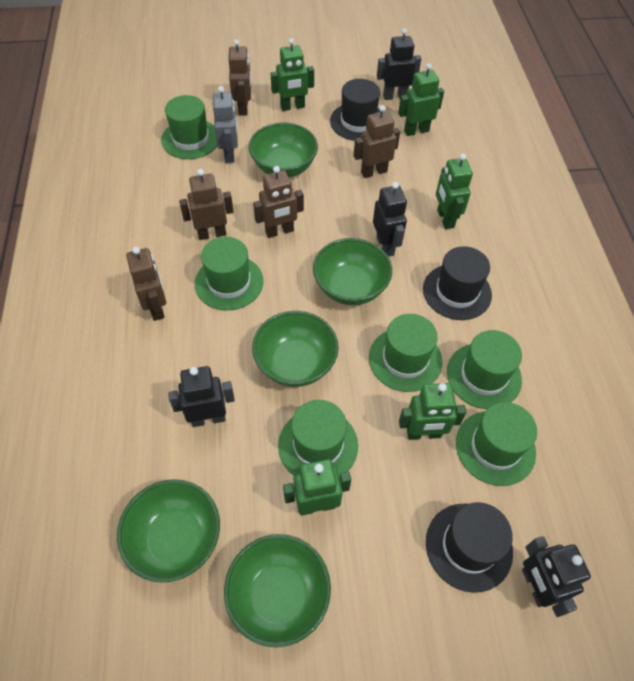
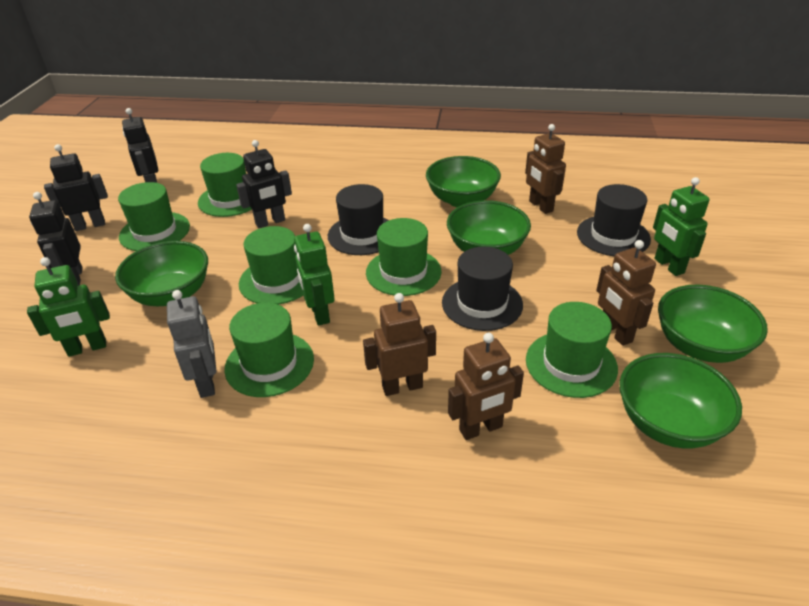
brown robot: 5 -> 4
green robot: 5 -> 3

